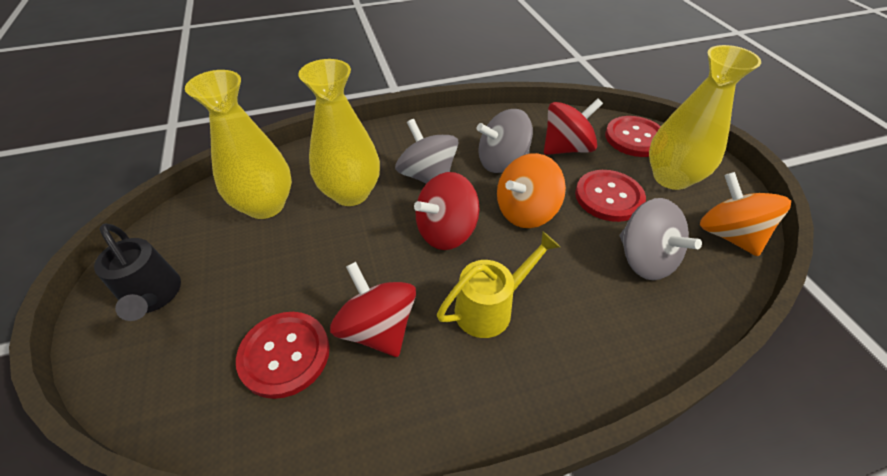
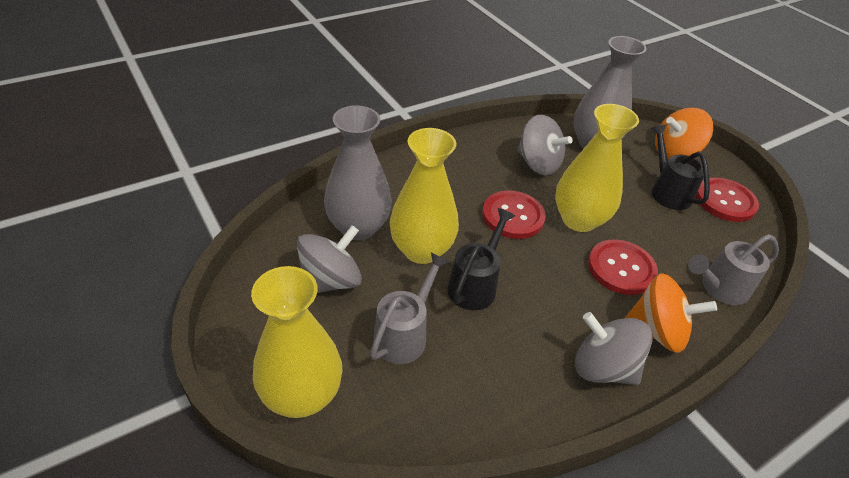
black watering can: 1 -> 2
grey vase: 0 -> 2
grey watering can: 0 -> 2
red spinning top: 3 -> 0
yellow watering can: 1 -> 0

